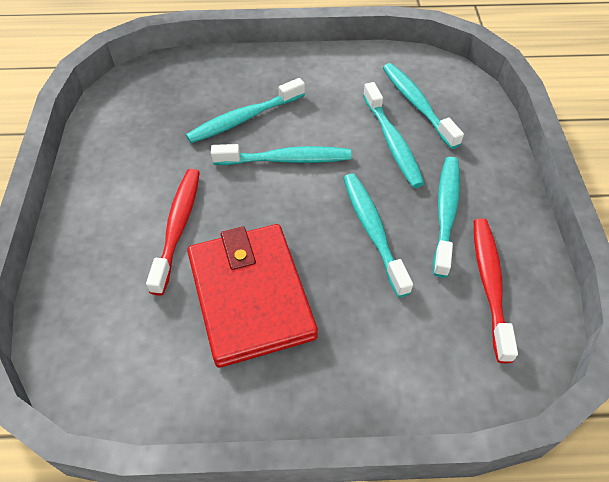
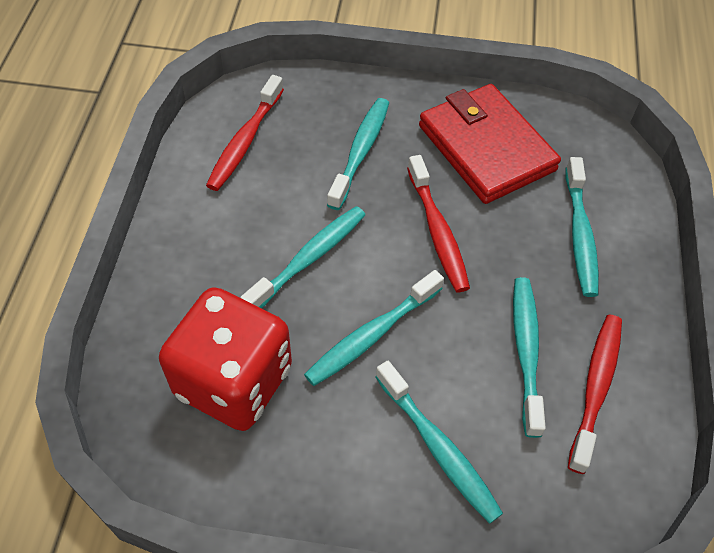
red dice: 0 -> 1
red toothbrush: 2 -> 3

